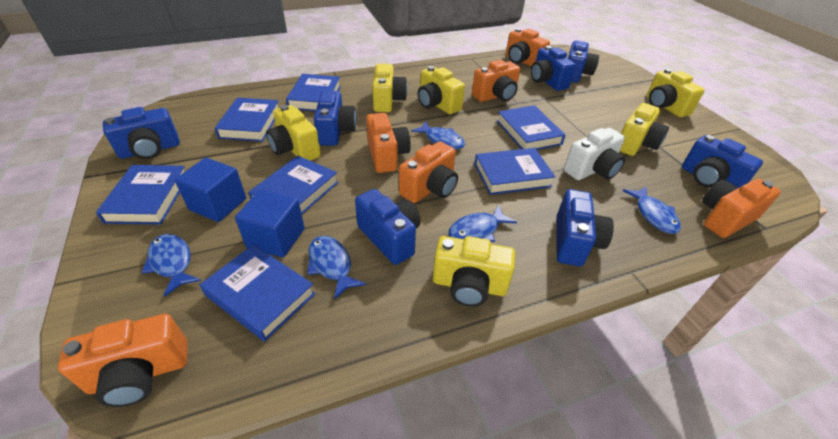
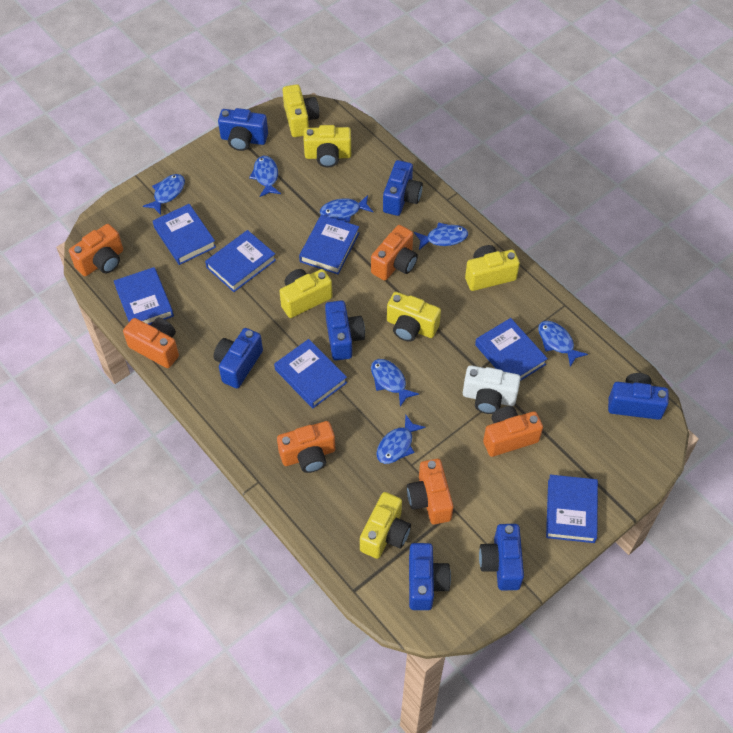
blue cube: 2 -> 0
blue fish: 5 -> 7

